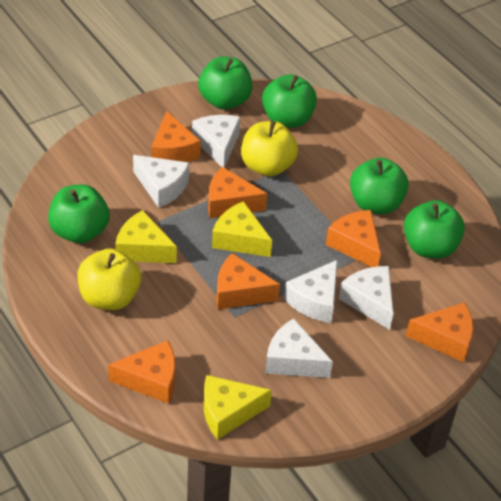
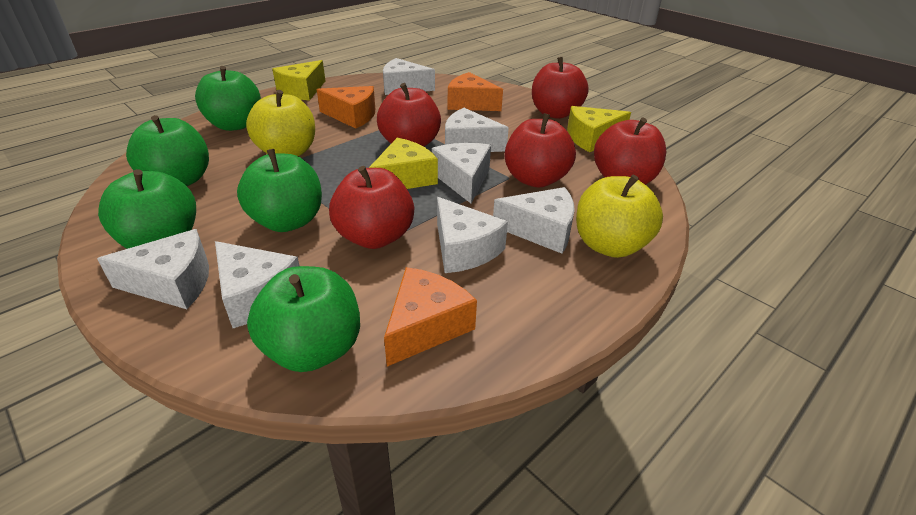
orange cheese: 6 -> 3
red apple: 0 -> 5
white cheese: 5 -> 7

